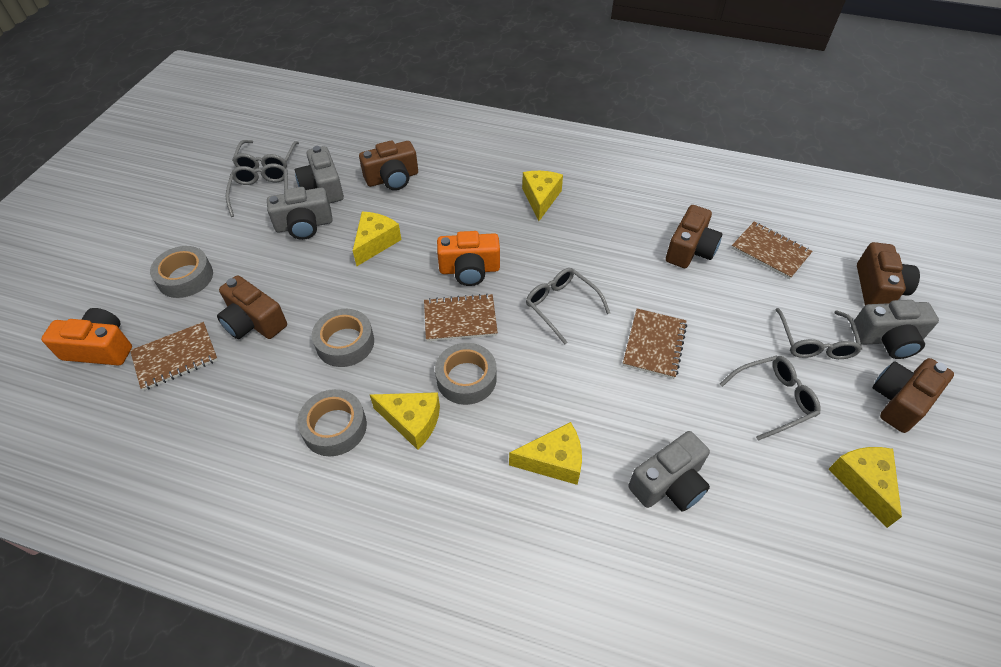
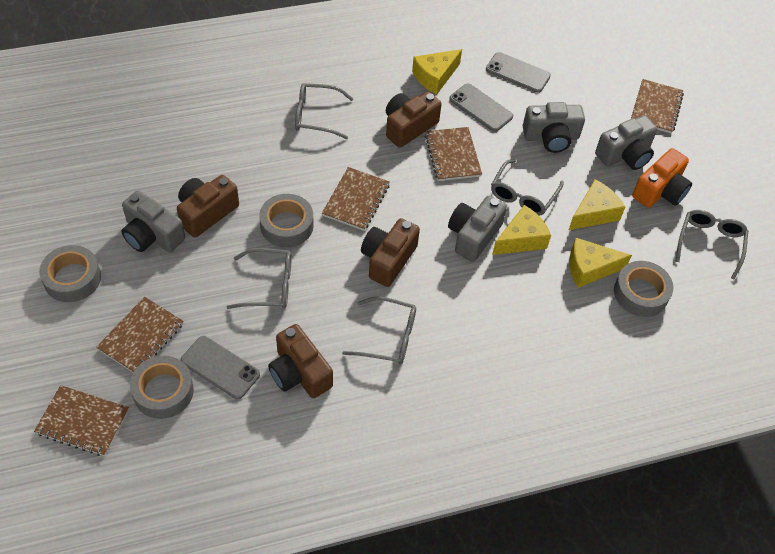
brown camera: 5 -> 4
brown notebook: 4 -> 5
grey phone: 0 -> 3
orange camera: 2 -> 1
yellow cheese: 5 -> 4

